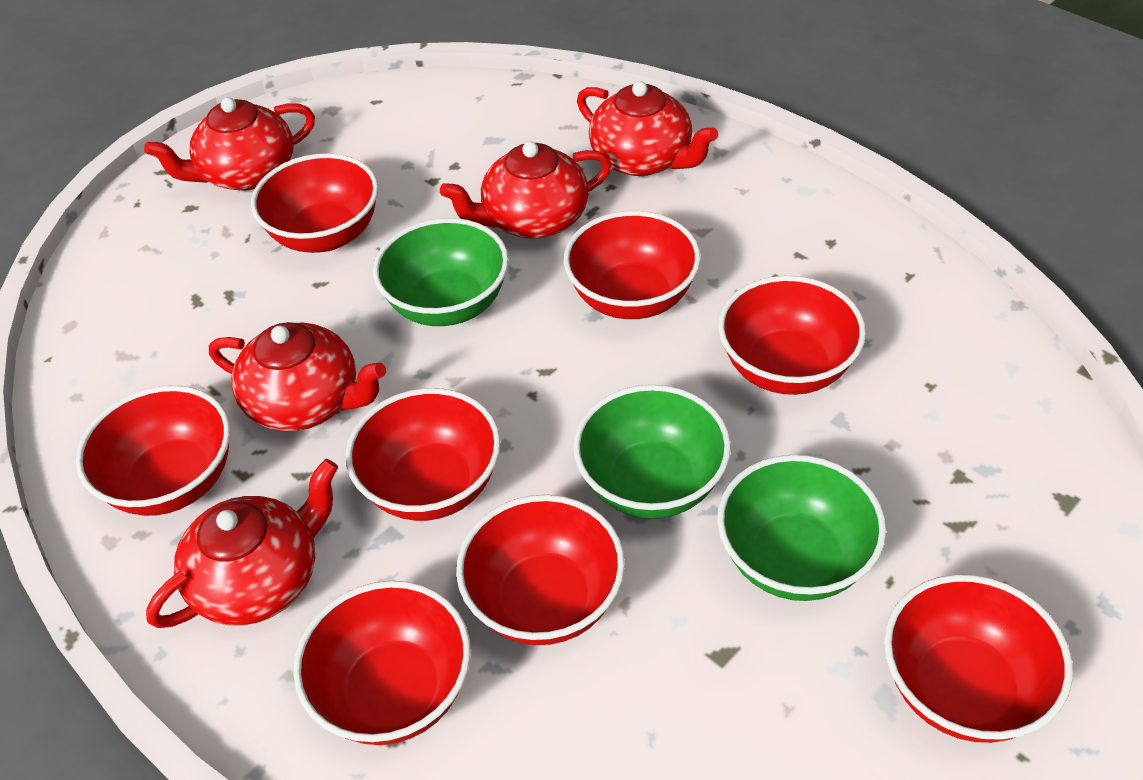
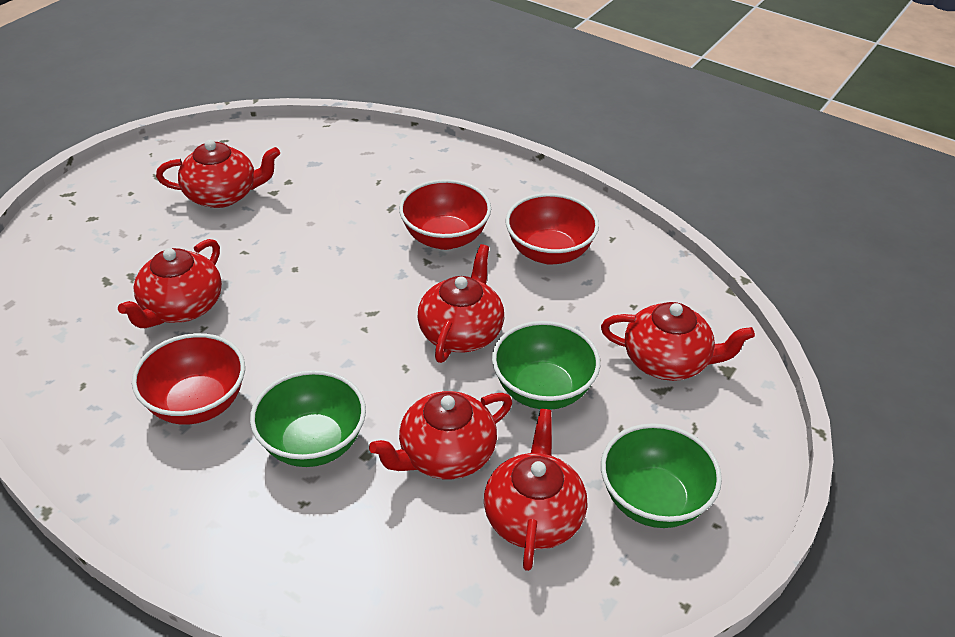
red bowl: 8 -> 3
red teapot: 5 -> 6

